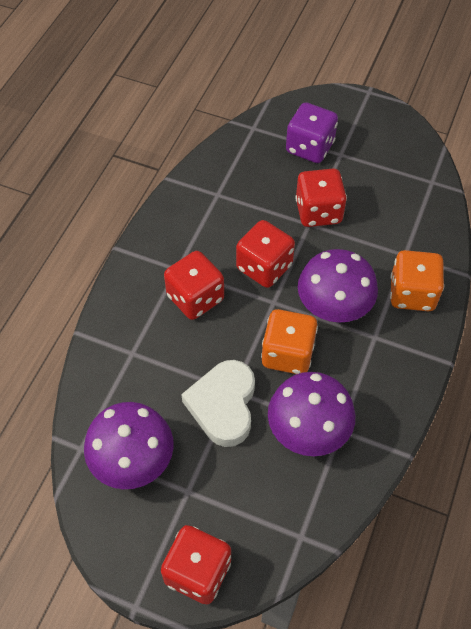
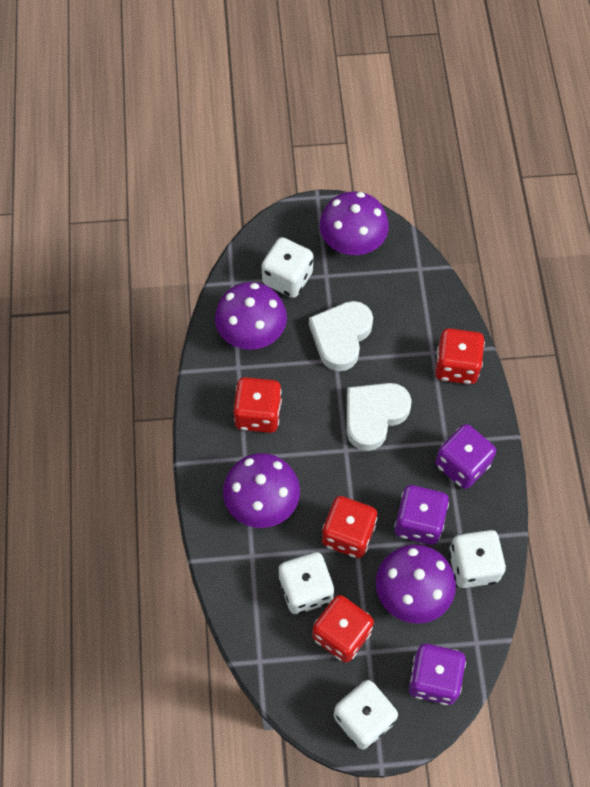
orange dice: 2 -> 0
purple dice: 1 -> 3
purple mushroom: 3 -> 4
white dice: 0 -> 4
white heart: 1 -> 2

